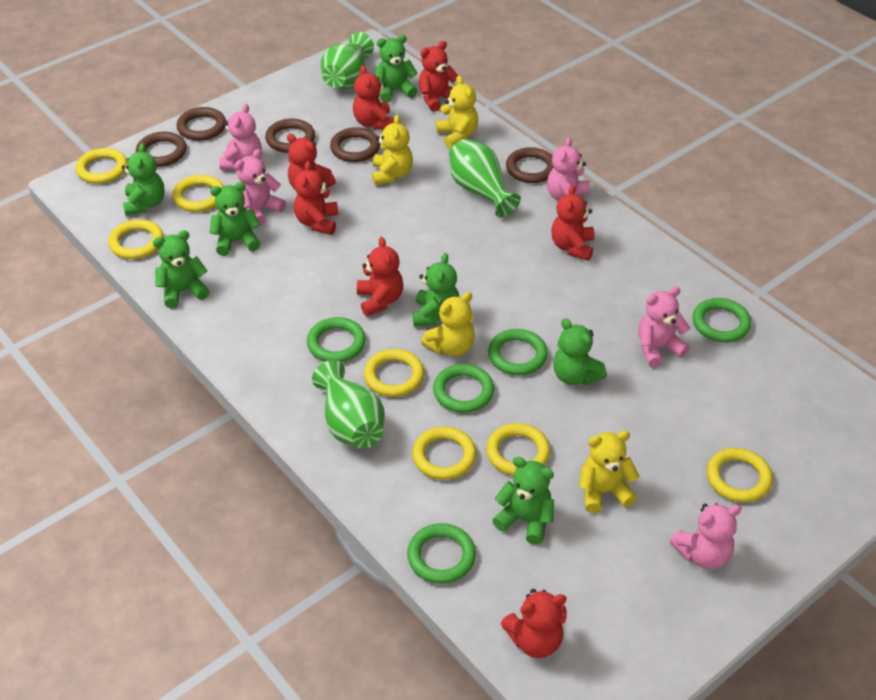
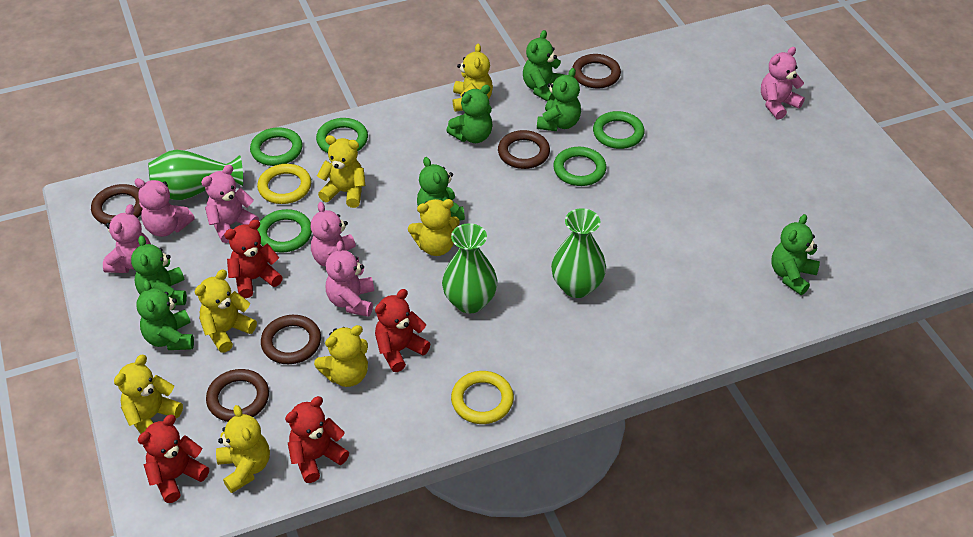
pink teddy bear: 5 -> 6
red teddy bear: 7 -> 4
yellow ring: 7 -> 2
yellow teddy bear: 4 -> 7

